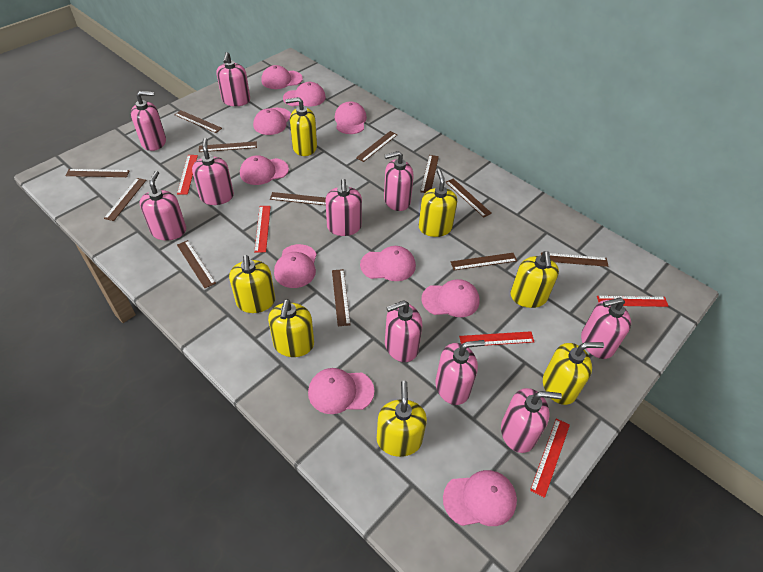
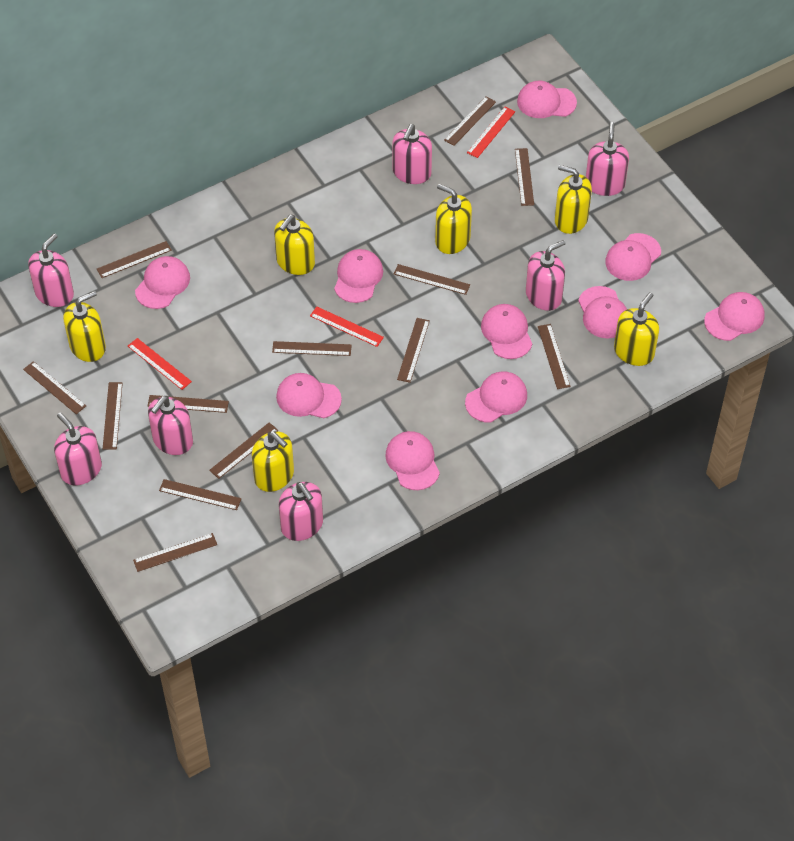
brown ruler: 12 -> 13
pink soap dispenser: 10 -> 7
red ruler: 5 -> 3
yellow soap dispenser: 7 -> 6

